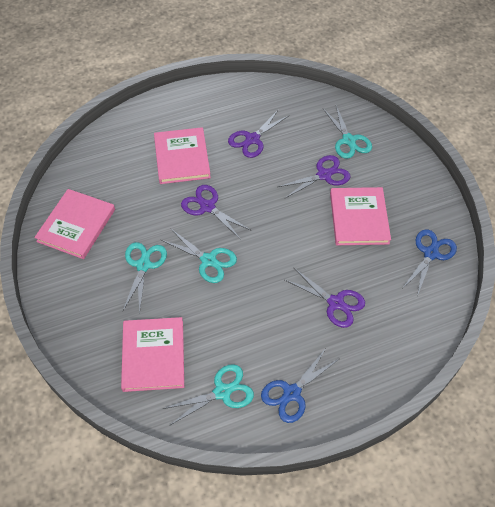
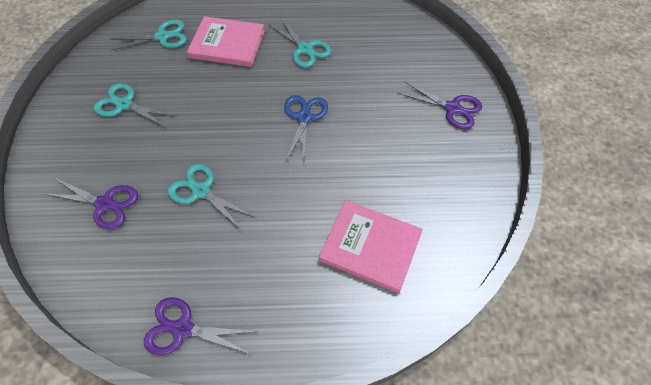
blue scissors: 2 -> 1
pink book: 4 -> 2
purple scissors: 4 -> 3

